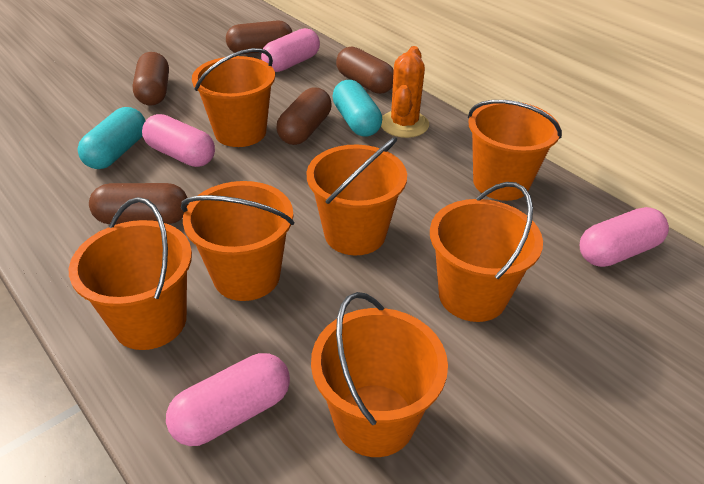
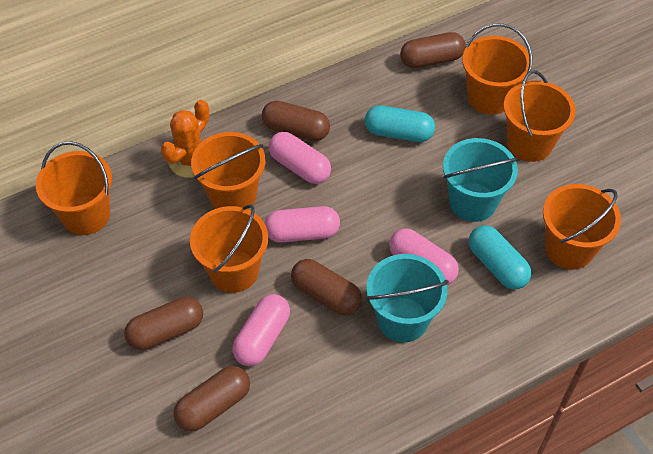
orange bucket: 7 -> 6
turquoise bucket: 0 -> 2

